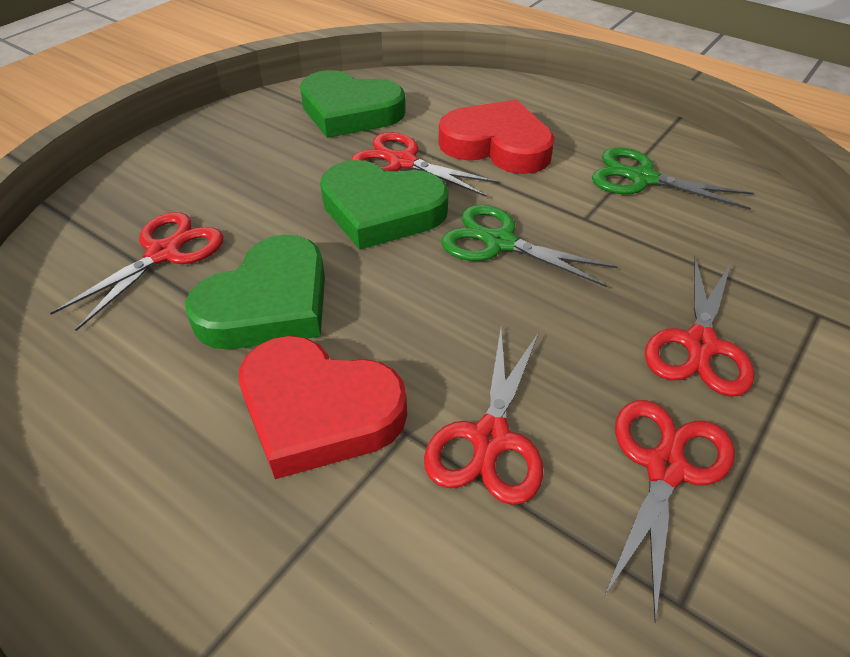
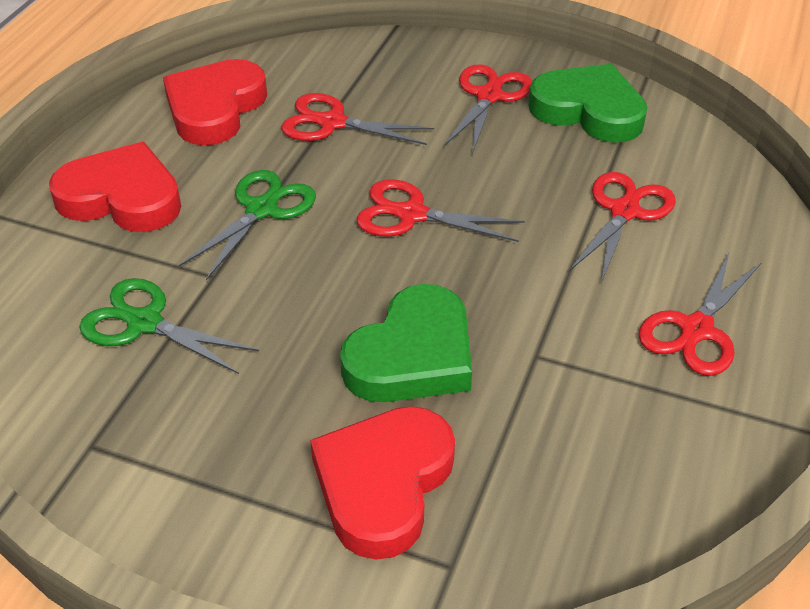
green heart: 3 -> 2
red heart: 2 -> 3

